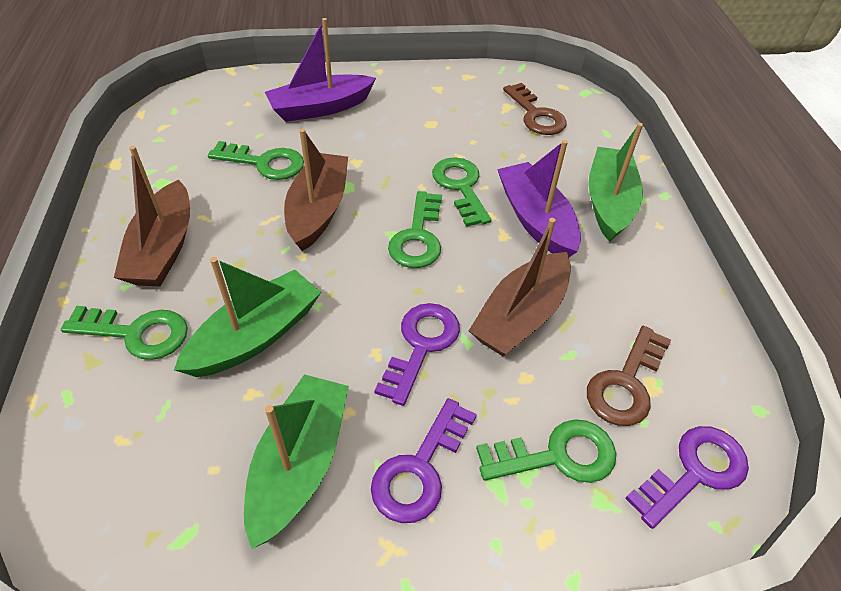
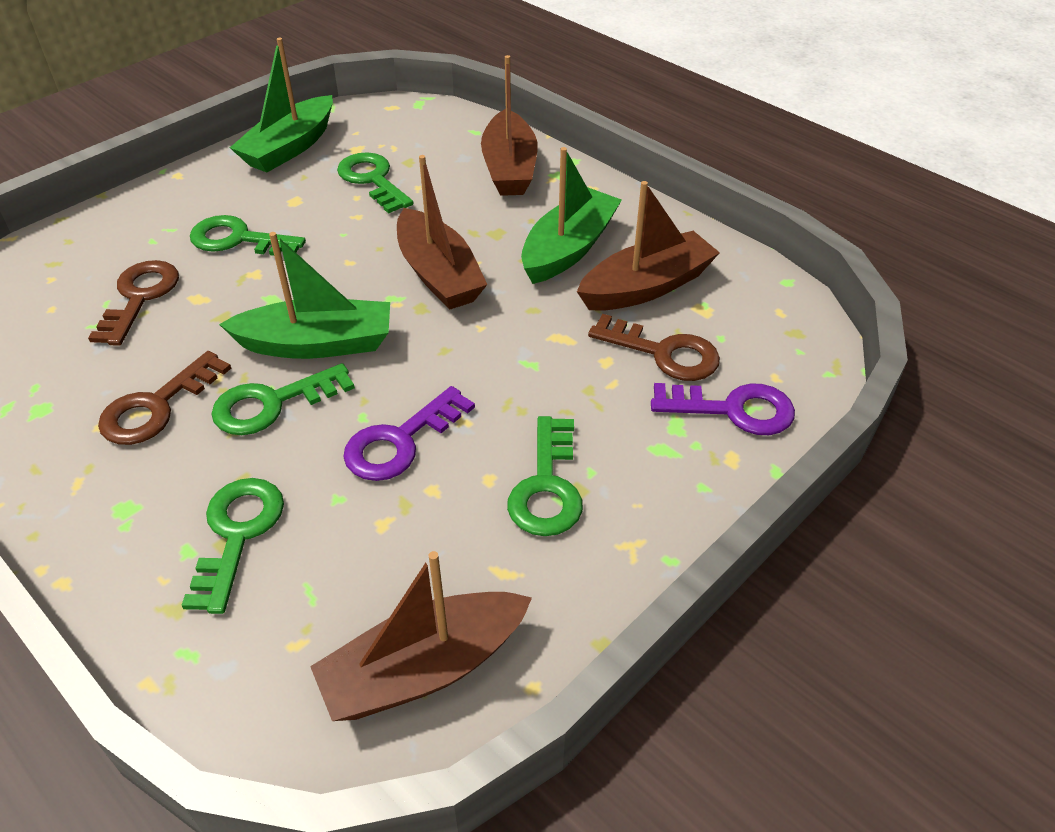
brown boat: 3 -> 4
brown key: 2 -> 3
purple boat: 2 -> 0
purple key: 3 -> 2

